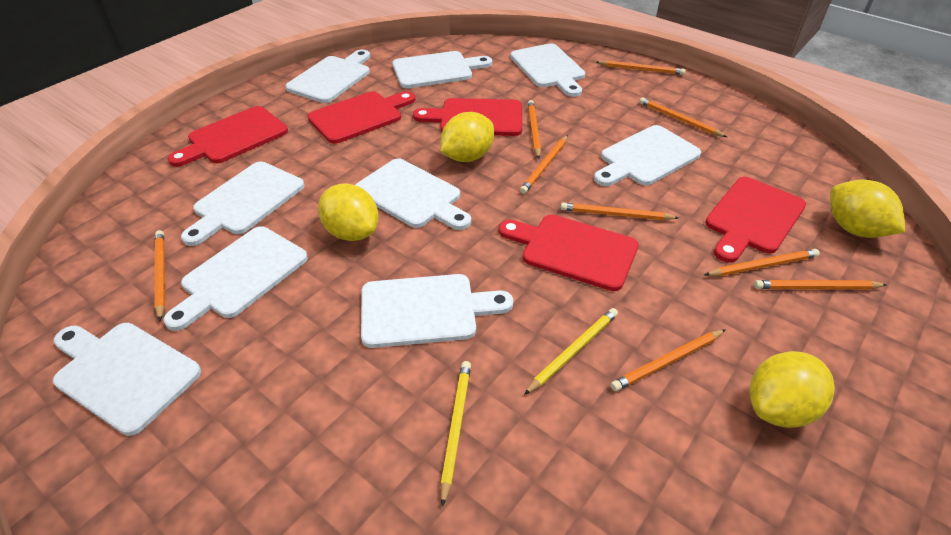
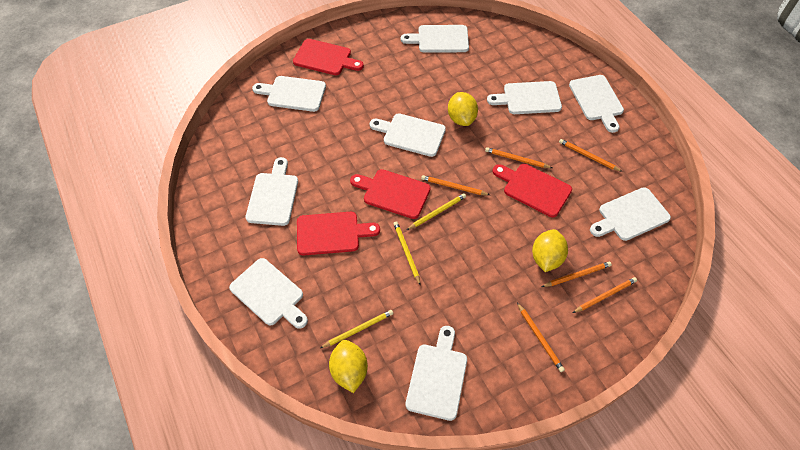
orange pencil: 9 -> 6
red cutting board: 5 -> 4
yellow lemon: 4 -> 3
yellow pencil: 2 -> 3

